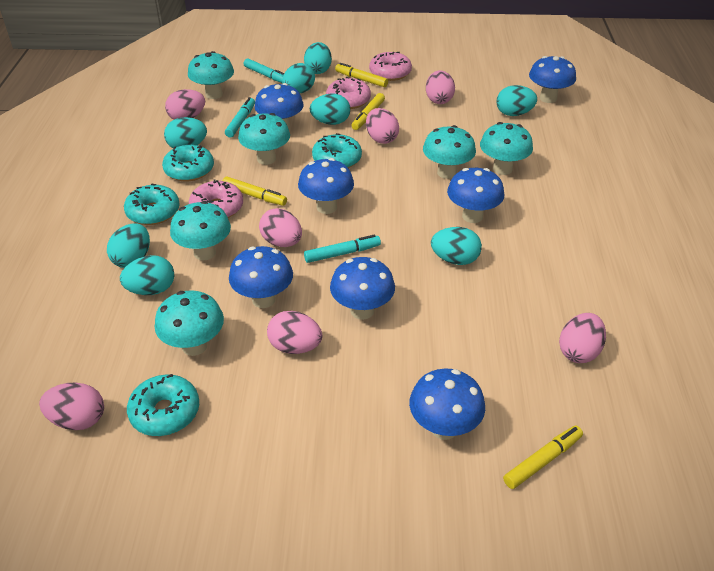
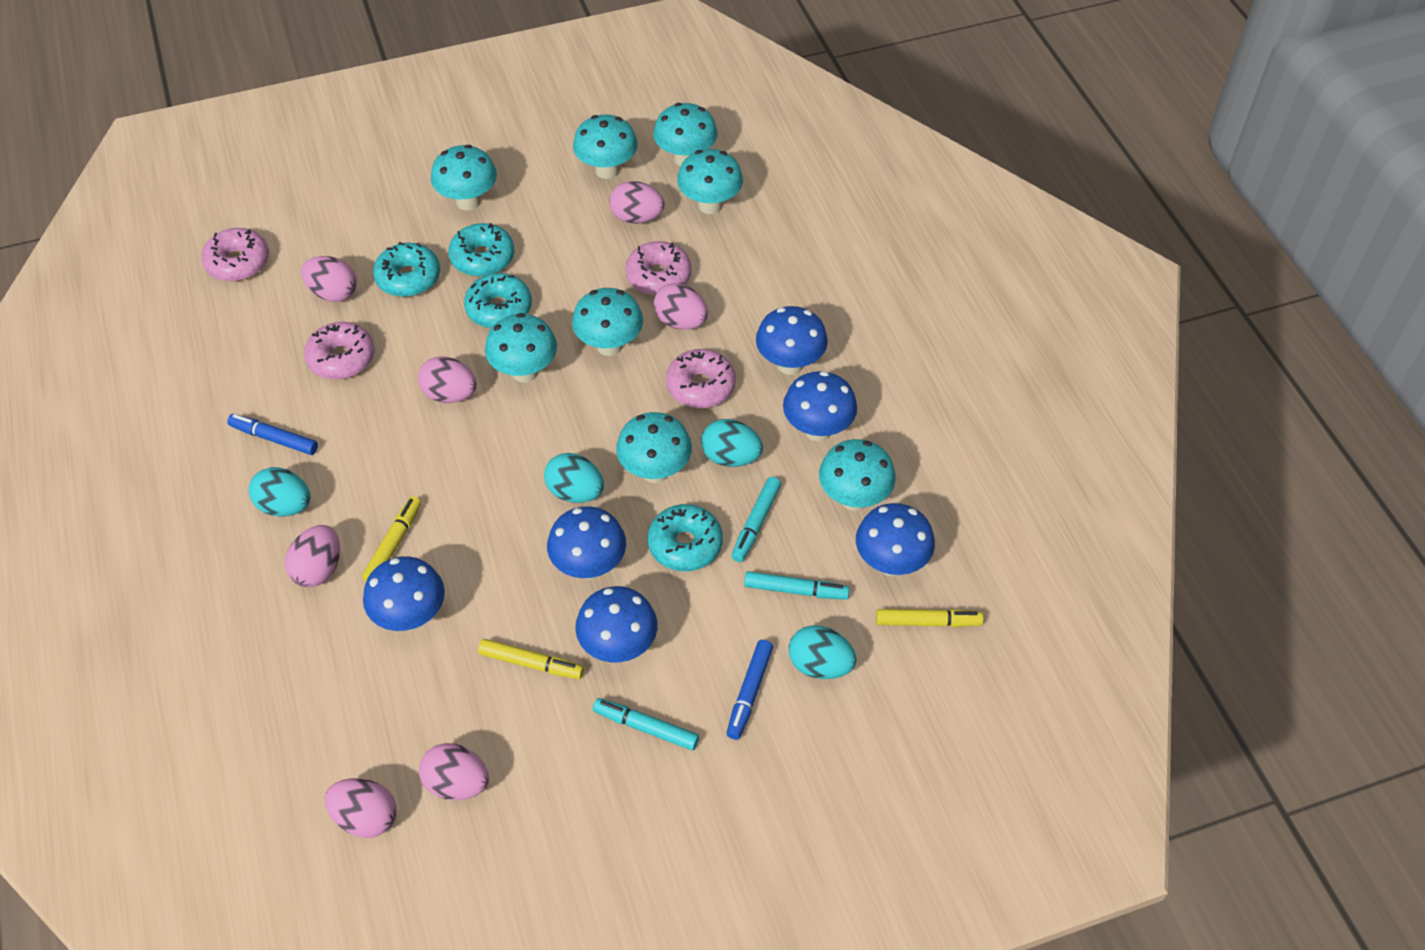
blue marker: 0 -> 2
blue mushroom: 7 -> 6
pink donut: 3 -> 4
turquoise egg: 8 -> 4
turquoise mushroom: 6 -> 8
yellow marker: 4 -> 3

